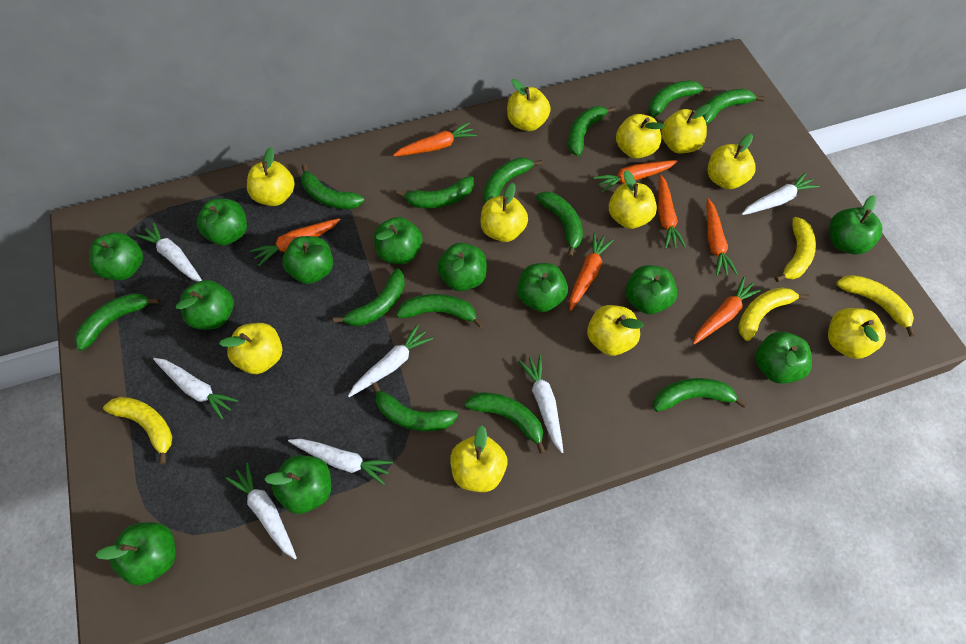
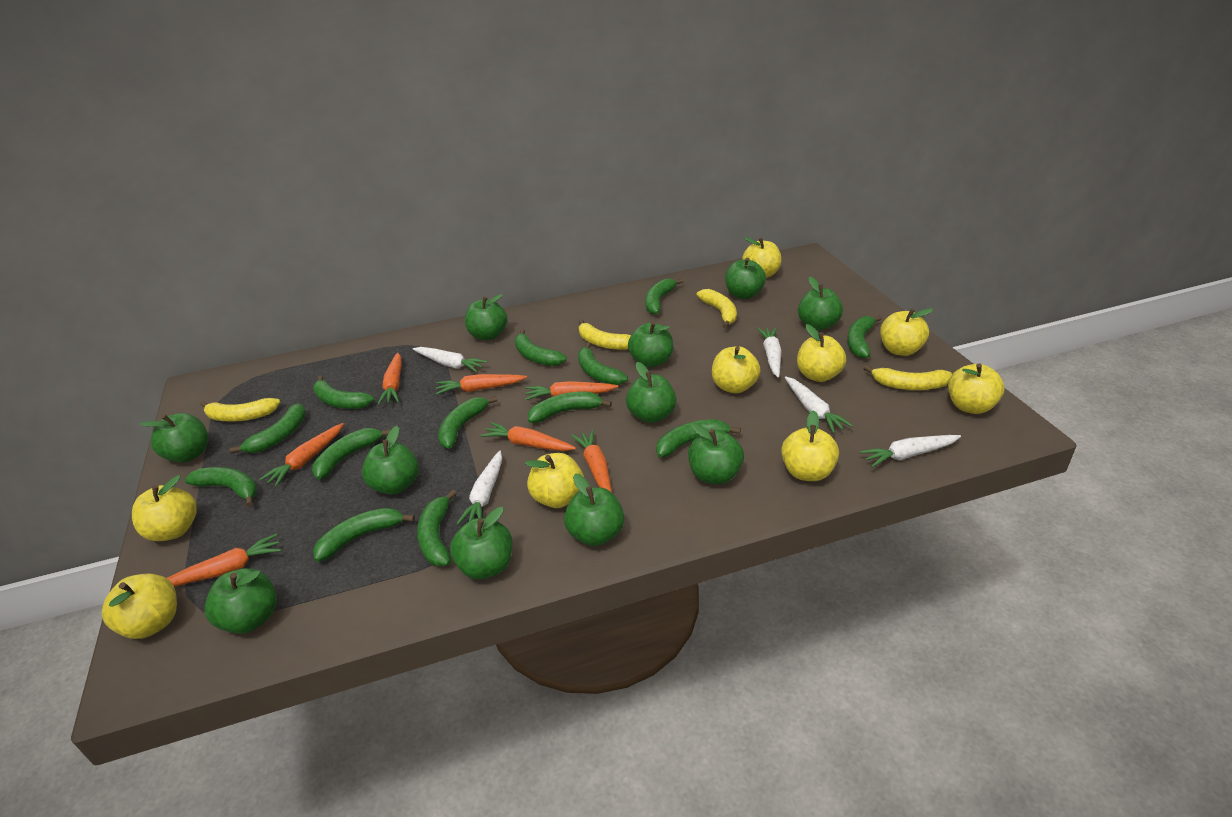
green apple: 12 -> 11
white carrot: 7 -> 5
yellow apple: 11 -> 9

